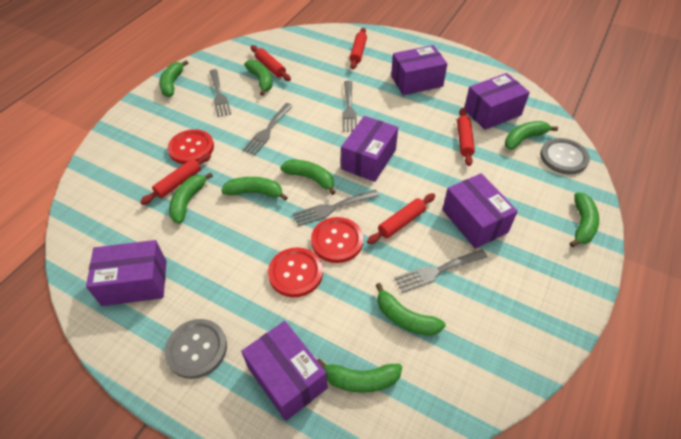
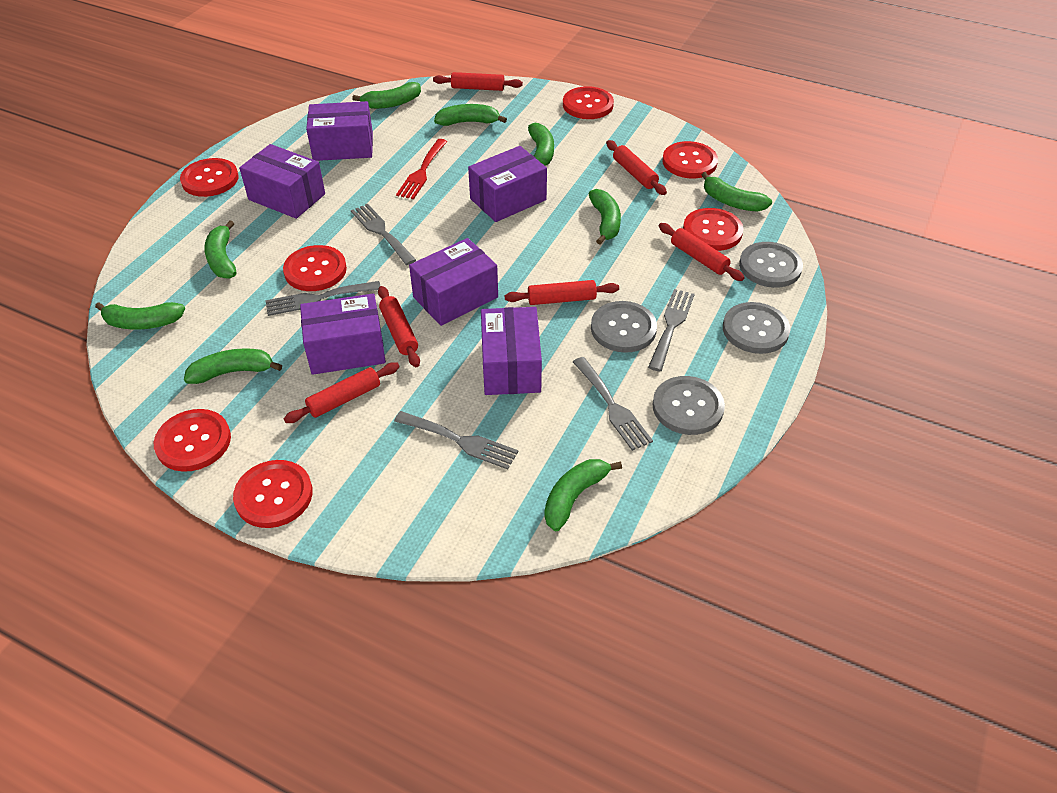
grey button: 2 -> 4
red button: 3 -> 7
red fork: 0 -> 1
red rolling pin: 5 -> 6

